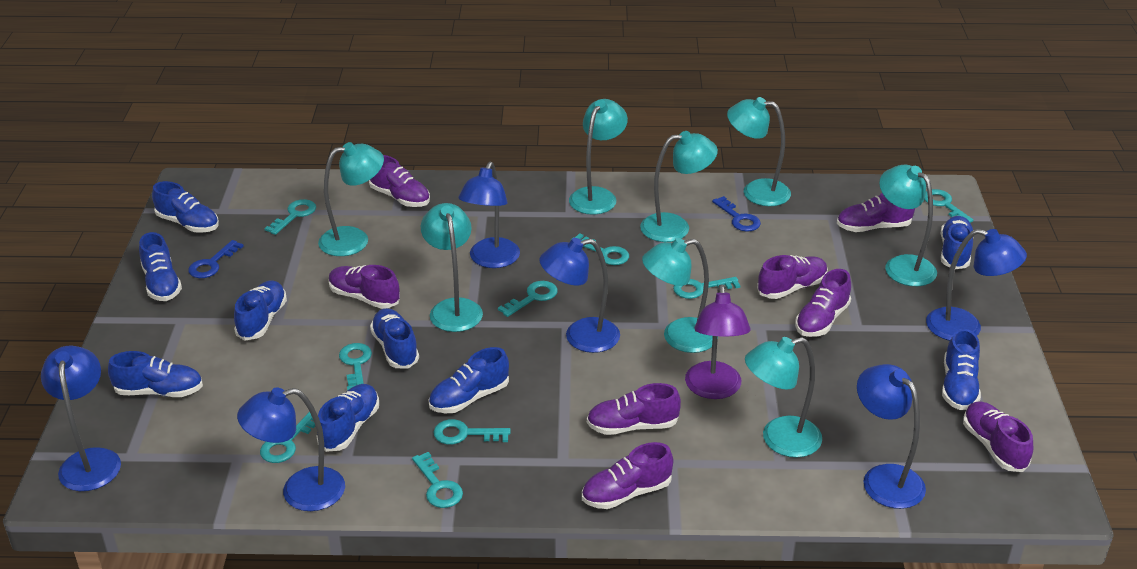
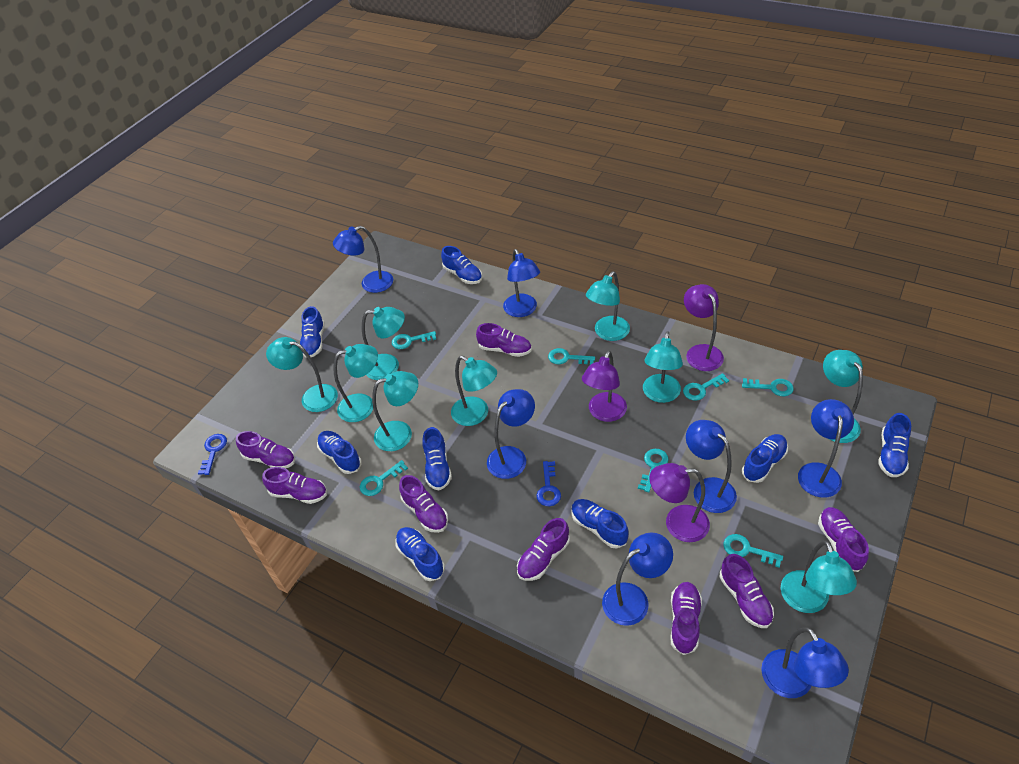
blue lamp: 6 -> 7
blue shoe: 9 -> 8
purple lamp: 1 -> 3
turquoise key: 9 -> 7
turquoise lamp: 8 -> 9

